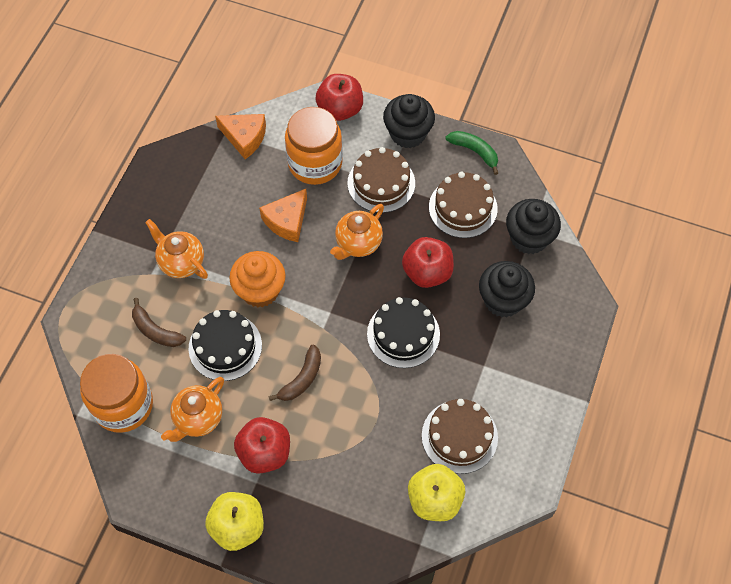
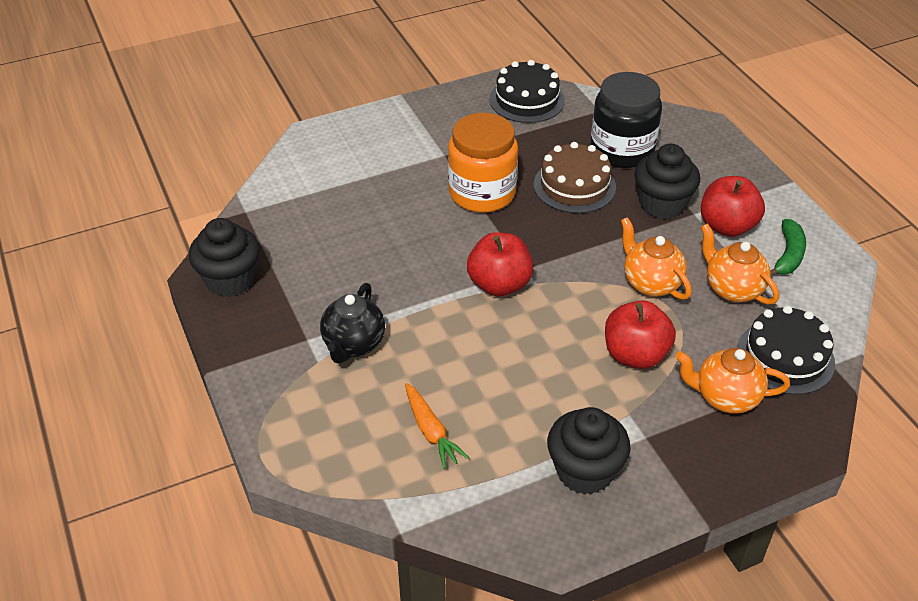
black jar: 0 -> 1
black teapot: 0 -> 1
brown banana: 2 -> 0
brown cake: 3 -> 1
orange carrot: 0 -> 1
orange cheese: 2 -> 0
orange cupcake: 1 -> 0
orange jar: 2 -> 1
yellow apple: 2 -> 0

